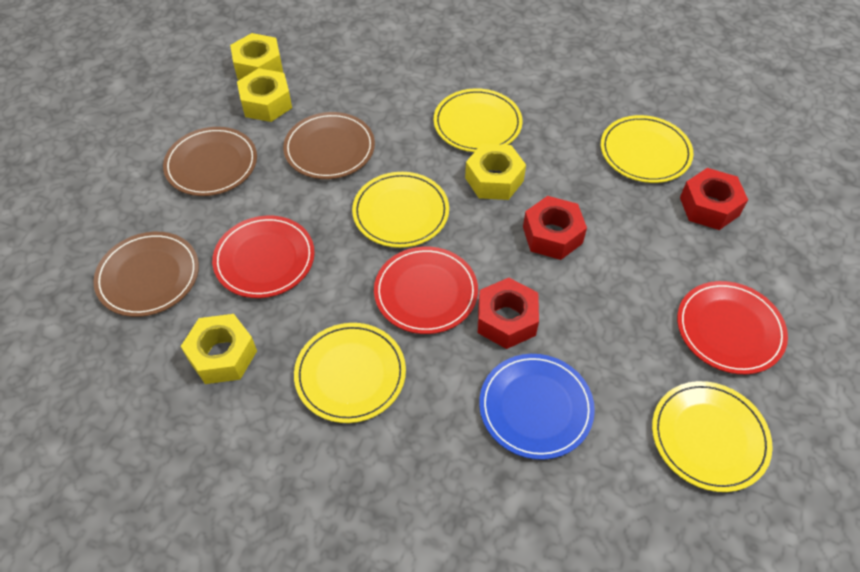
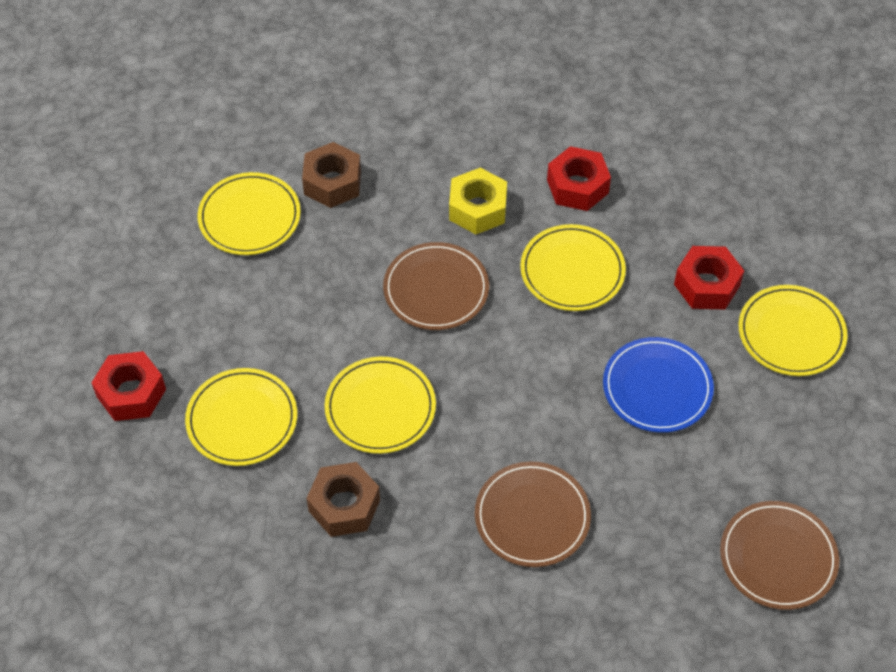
brown nut: 0 -> 2
red plate: 3 -> 0
yellow nut: 4 -> 1

